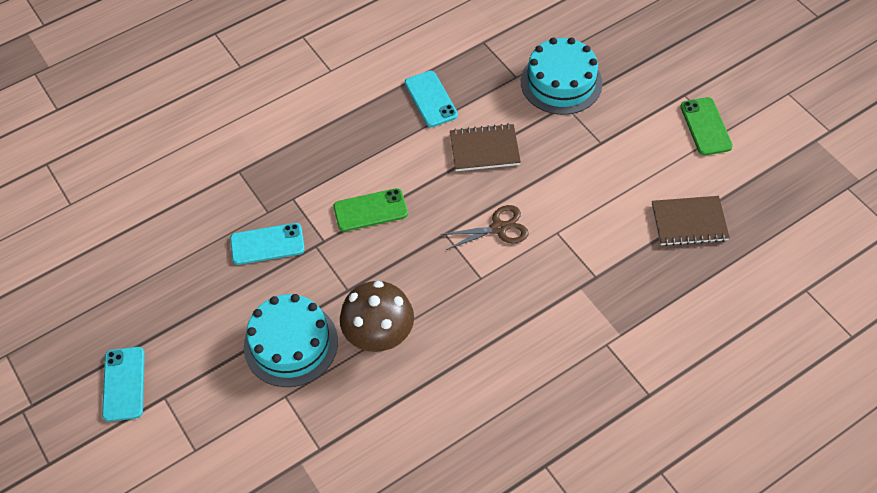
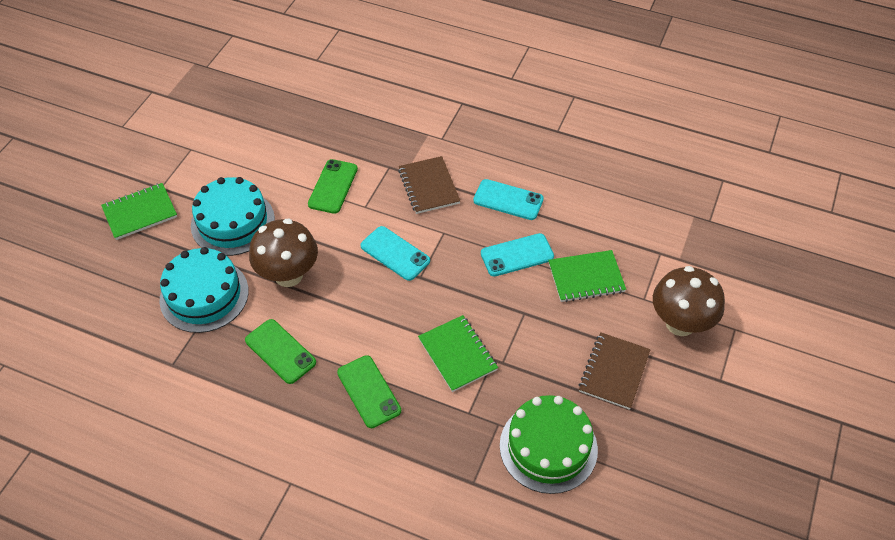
brown mushroom: 1 -> 2
brown scissors: 1 -> 0
green cake: 0 -> 1
green notebook: 0 -> 3
green phone: 2 -> 3

